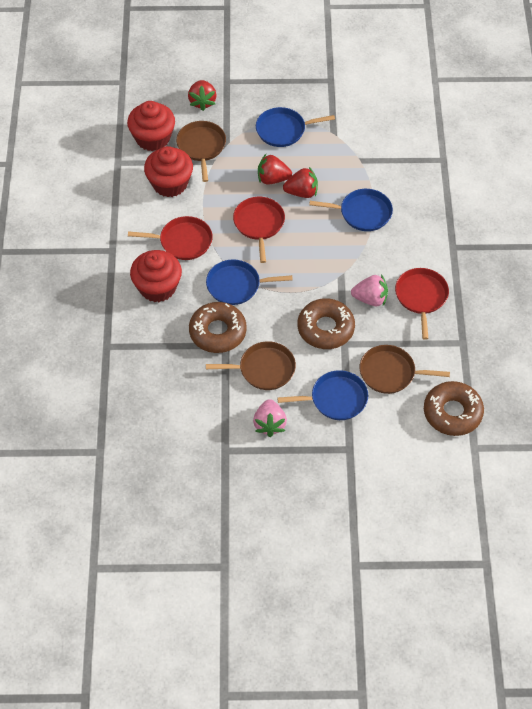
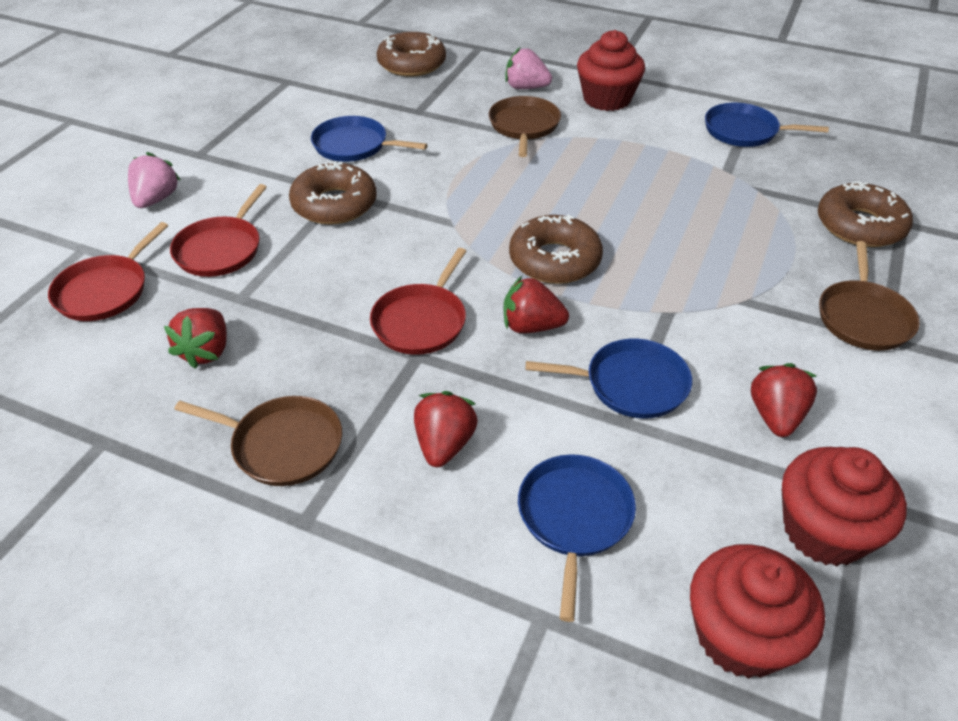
brown donut: 3 -> 4
red strawberry: 3 -> 4

